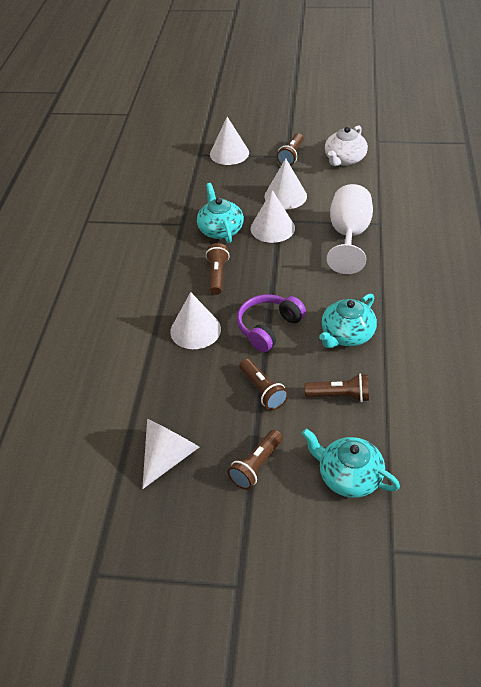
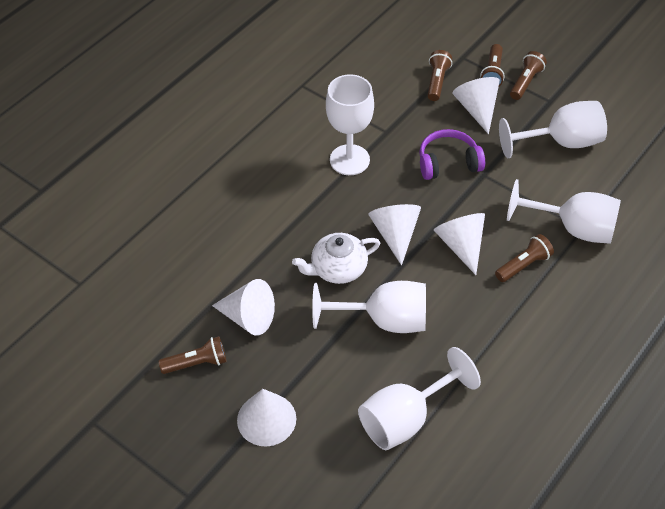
turquoise teapot: 3 -> 0
white goblet: 1 -> 5

